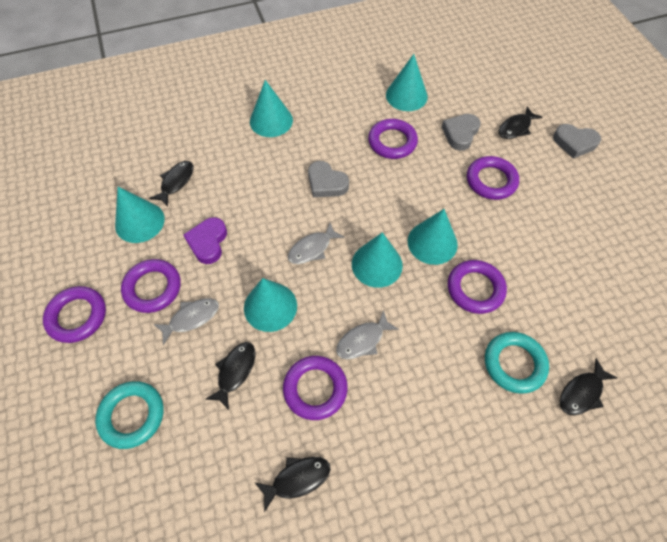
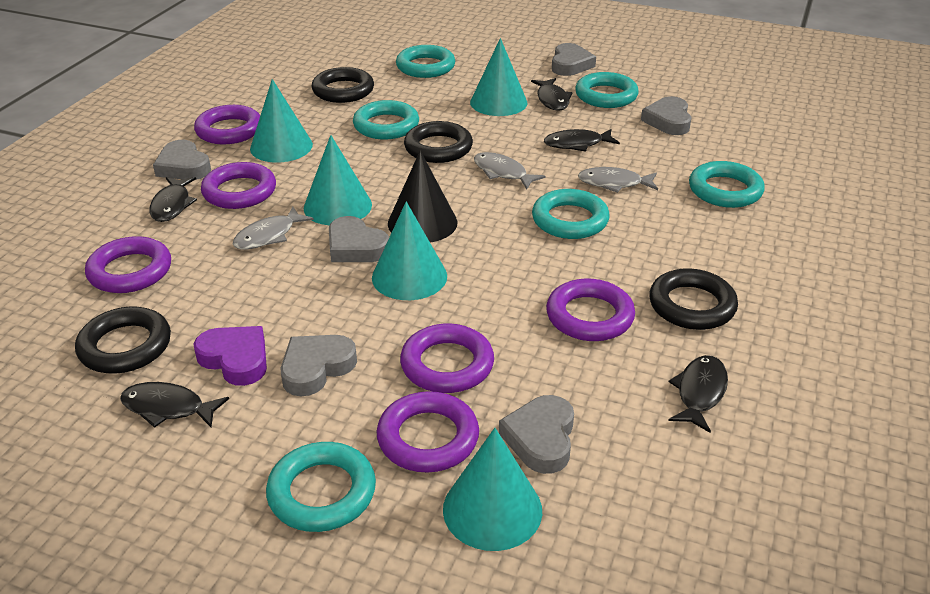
black cone: 0 -> 1
black ring: 0 -> 4
grey heart: 3 -> 6
turquoise cone: 6 -> 5
turquoise ring: 2 -> 6

